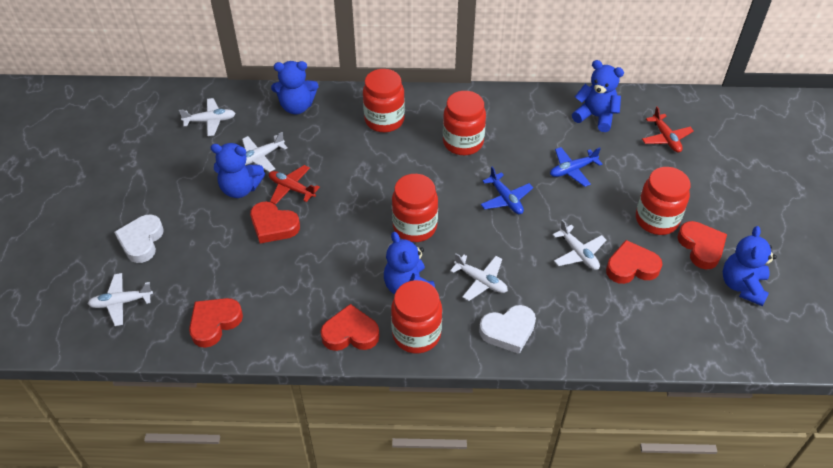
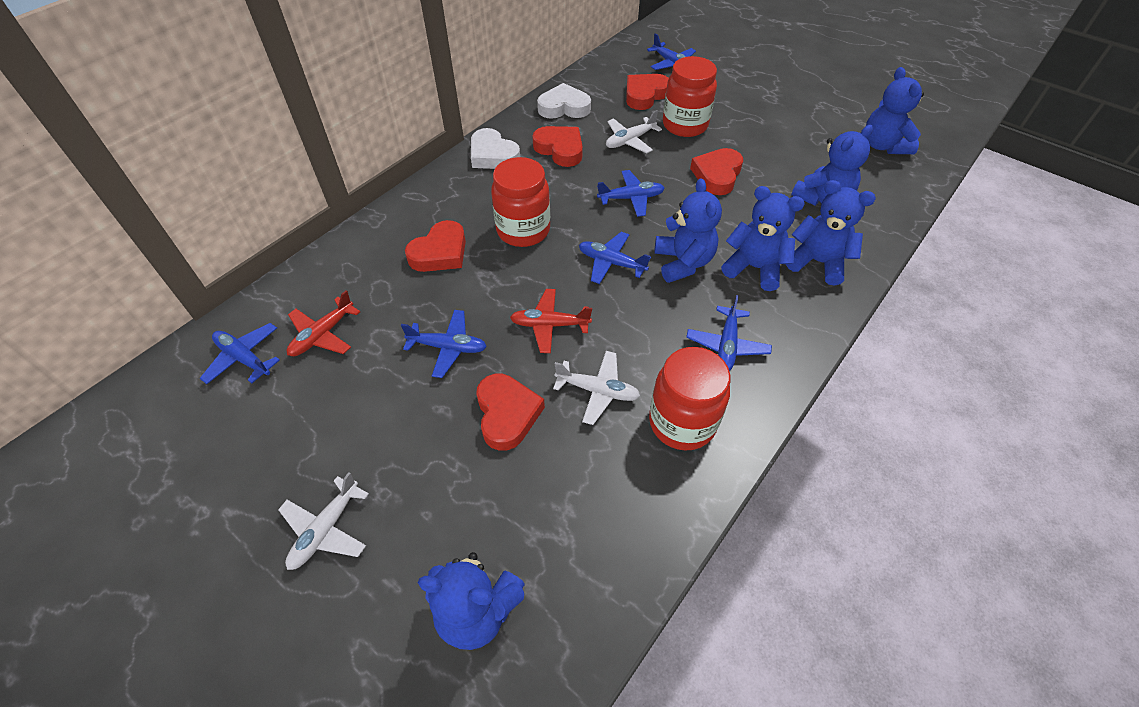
blue plane: 2 -> 6
blue teddy bear: 5 -> 6
red jar: 5 -> 3
white plane: 5 -> 3

